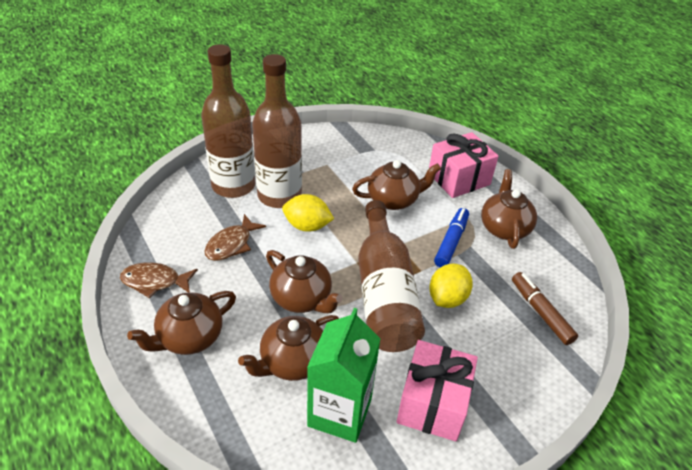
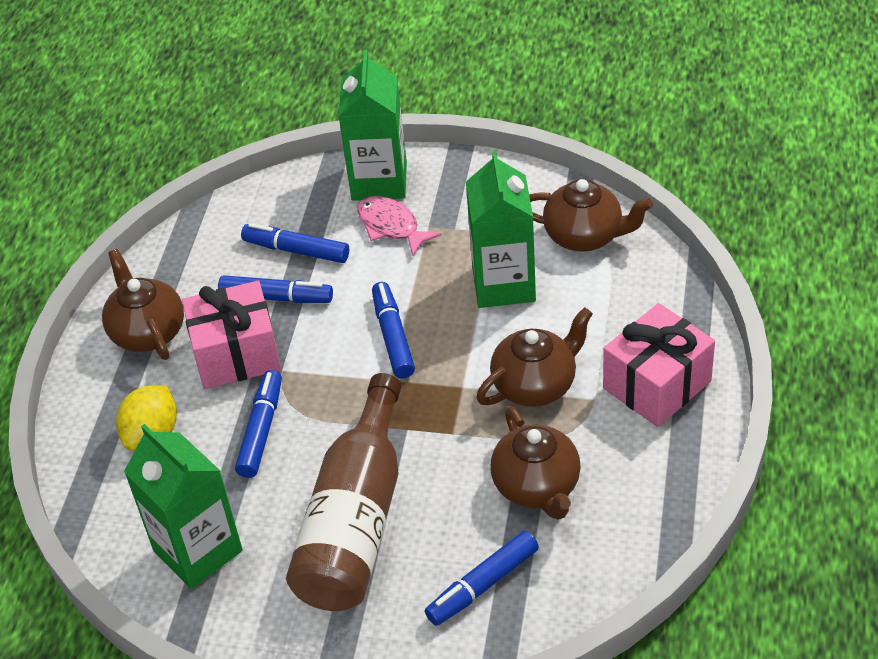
blue marker: 1 -> 5
brown bottle: 3 -> 1
brown fish: 2 -> 0
brown marker: 1 -> 0
brown teapot: 5 -> 4
green carton: 1 -> 3
pink fish: 0 -> 1
yellow lemon: 2 -> 1

